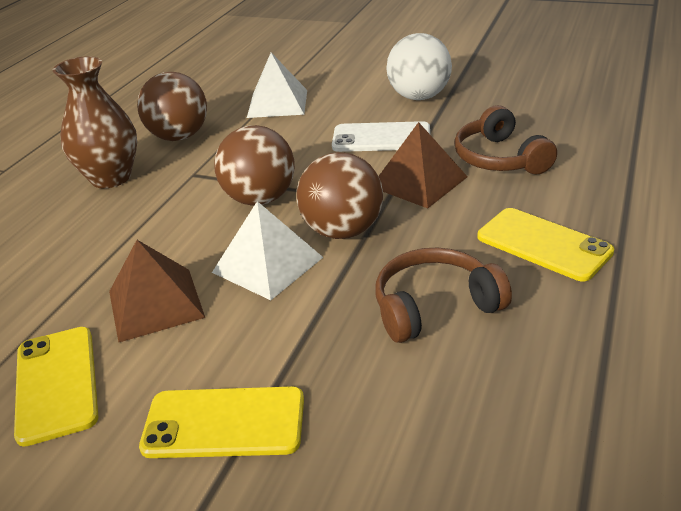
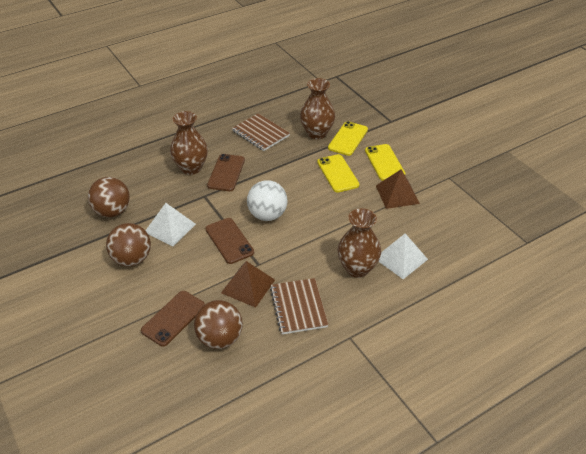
brown headphones: 2 -> 0
brown notebook: 0 -> 2
brown phone: 0 -> 3
brown vase: 1 -> 3
white phone: 1 -> 0

